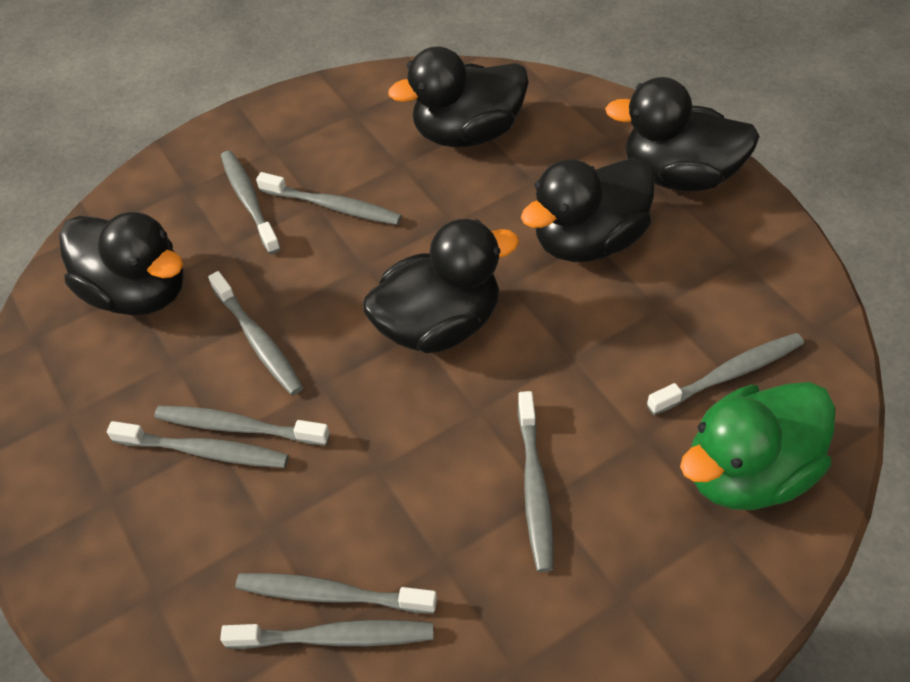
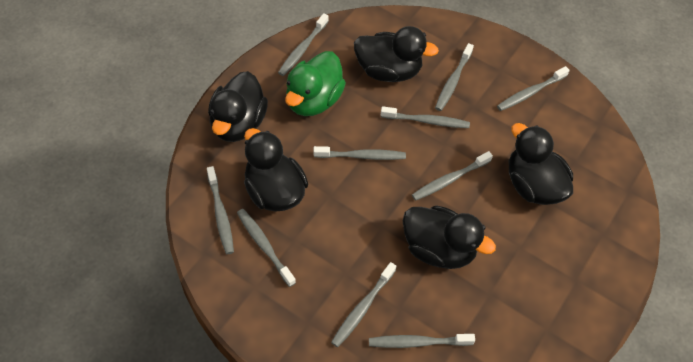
grey toothbrush: 9 -> 10

